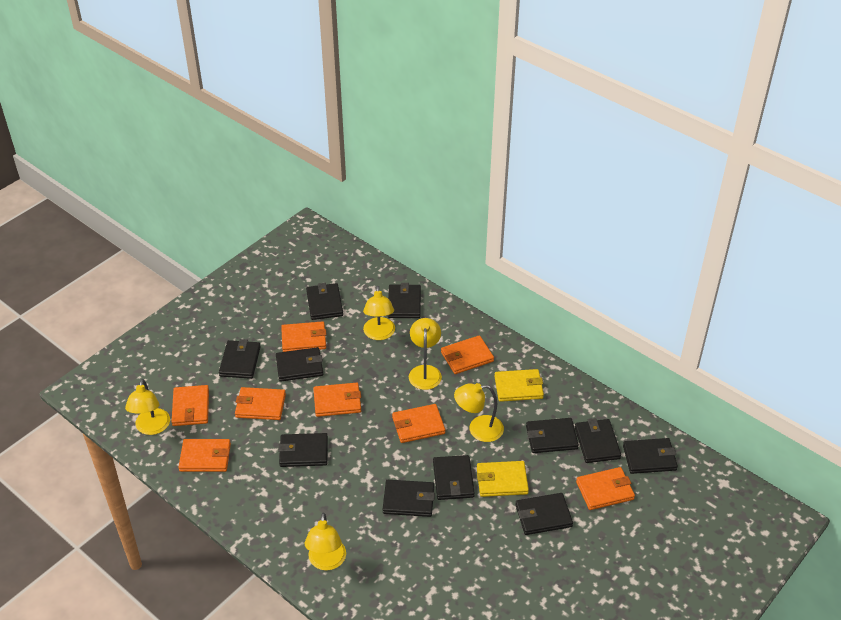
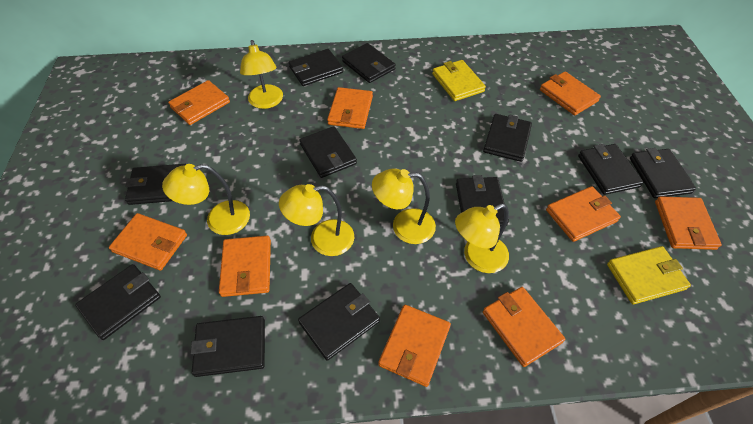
orange wallet: 8 -> 9

